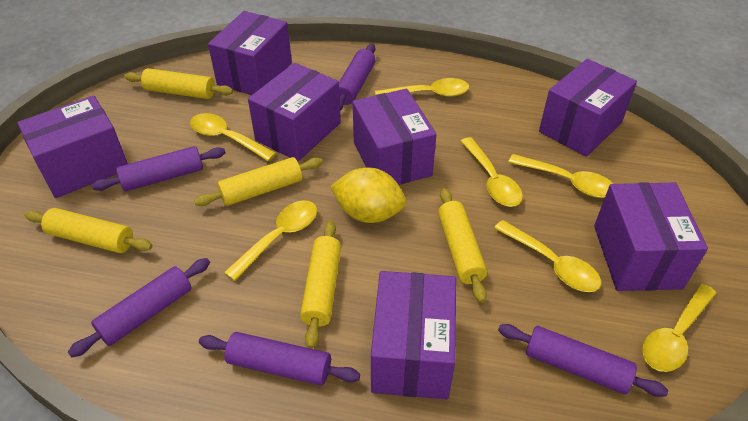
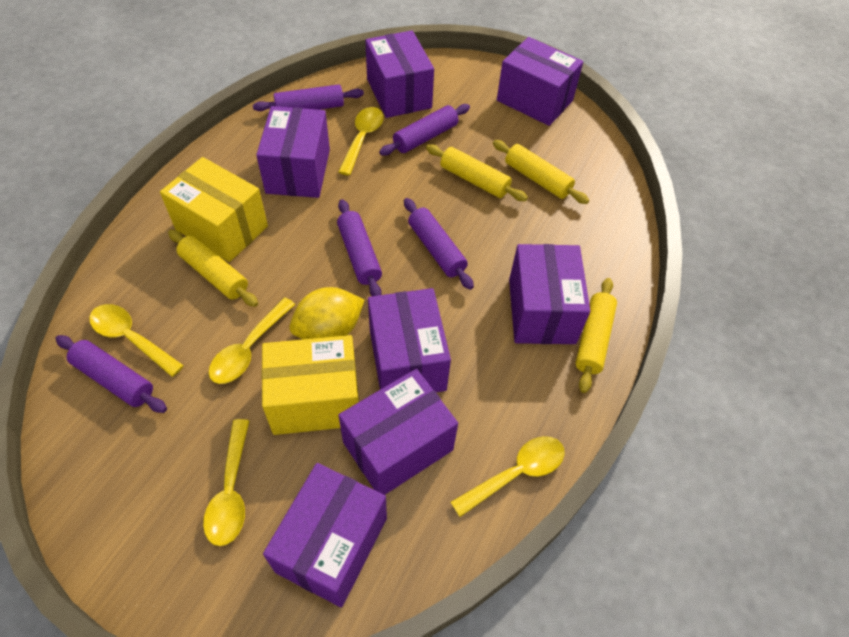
yellow box: 0 -> 2
yellow rolling pin: 5 -> 4
yellow spoon: 7 -> 5

